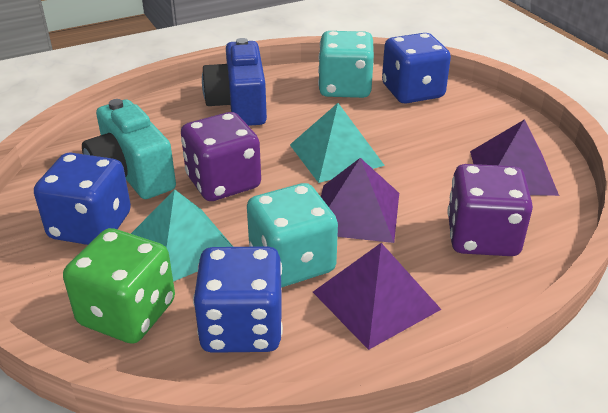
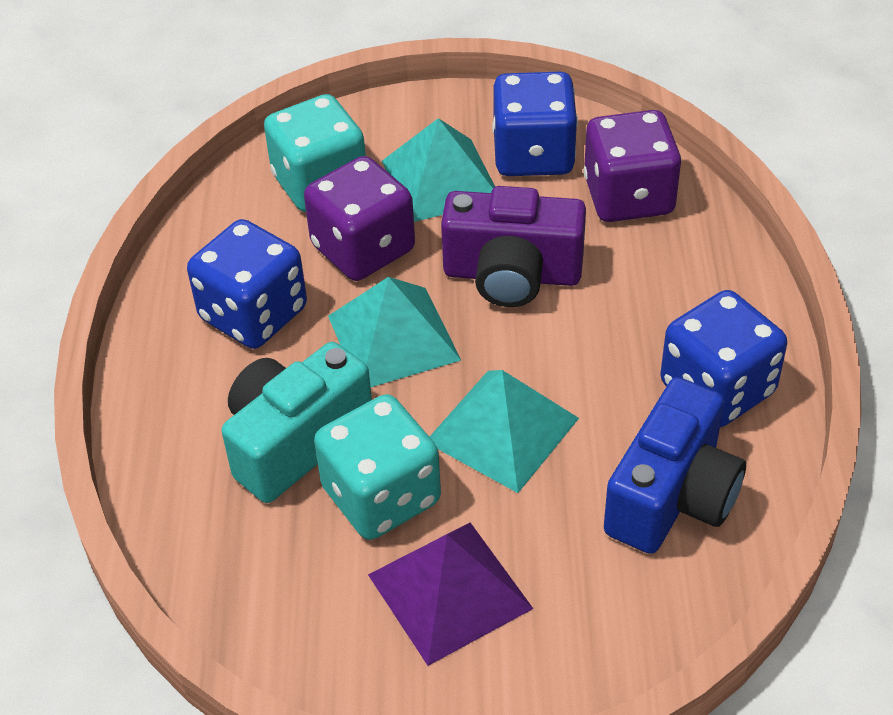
green dice: 1 -> 0
purple camera: 0 -> 1
purple pyramid: 3 -> 1
turquoise pyramid: 2 -> 3

